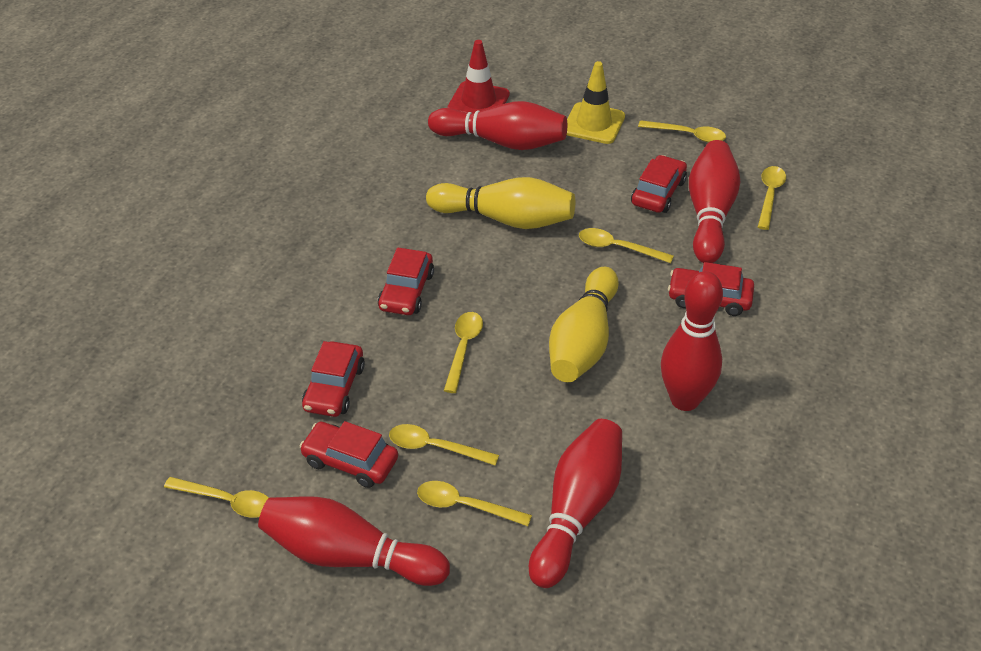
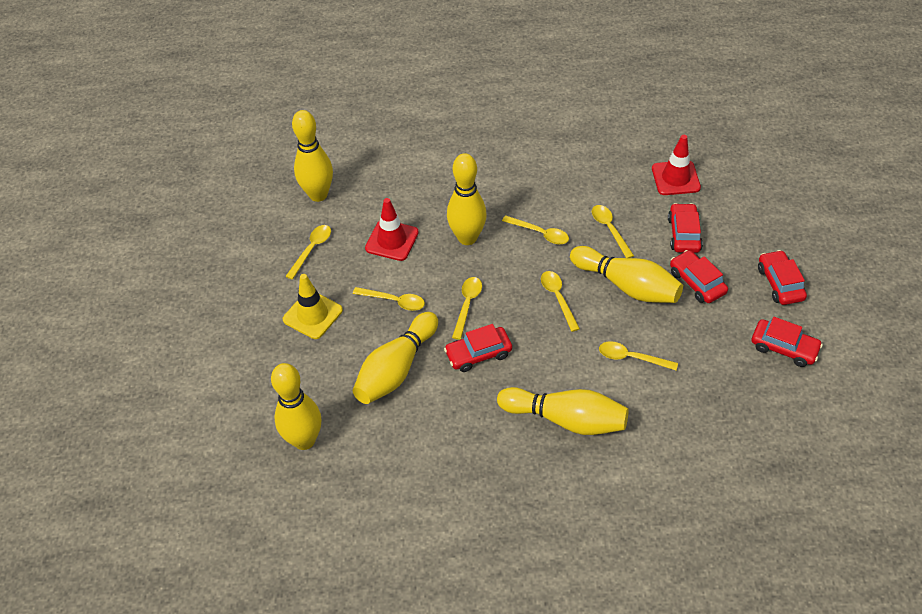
red bowling pin: 5 -> 0
red traffic cone: 1 -> 2
yellow bowling pin: 2 -> 6

